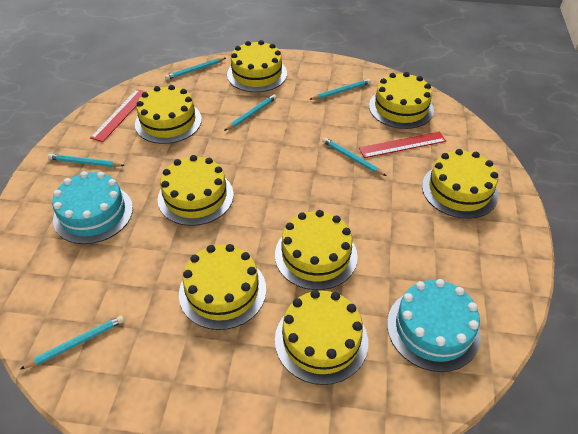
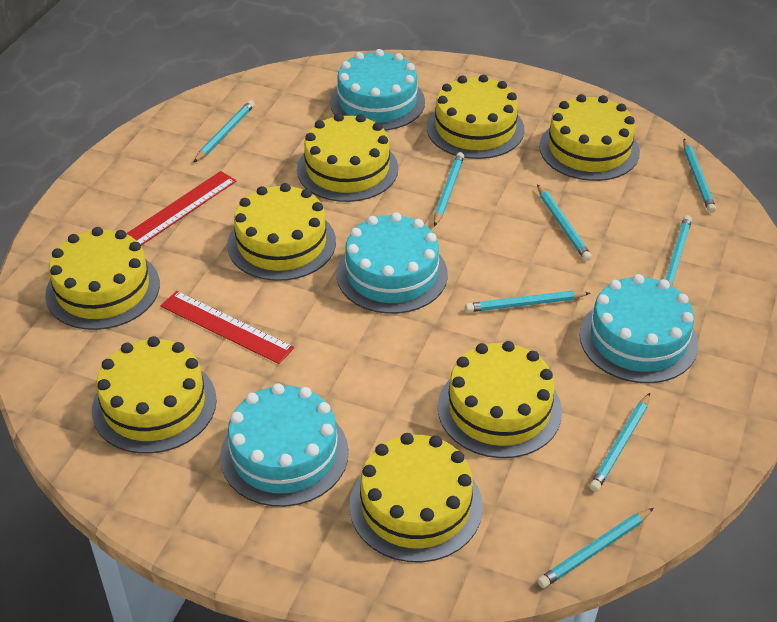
turquoise cake: 2 -> 4
turquoise pencil: 6 -> 8

